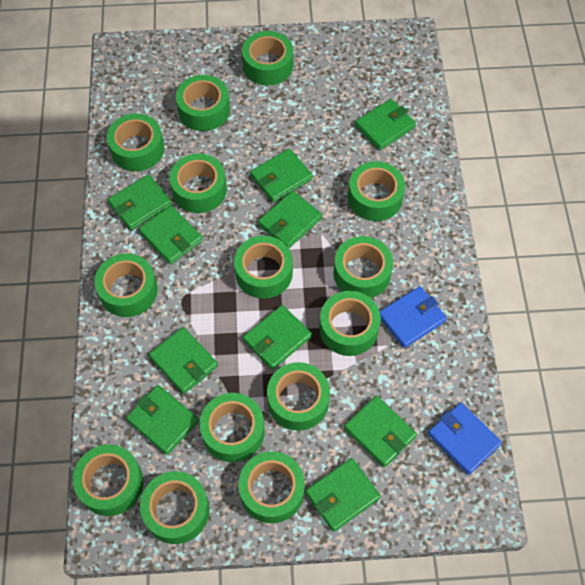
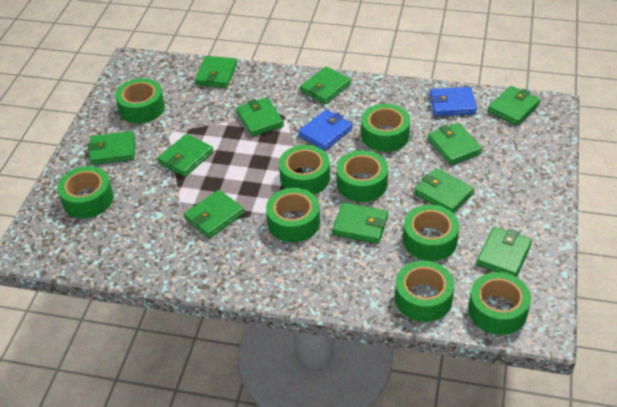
green tape: 14 -> 9
green wallet: 10 -> 11

